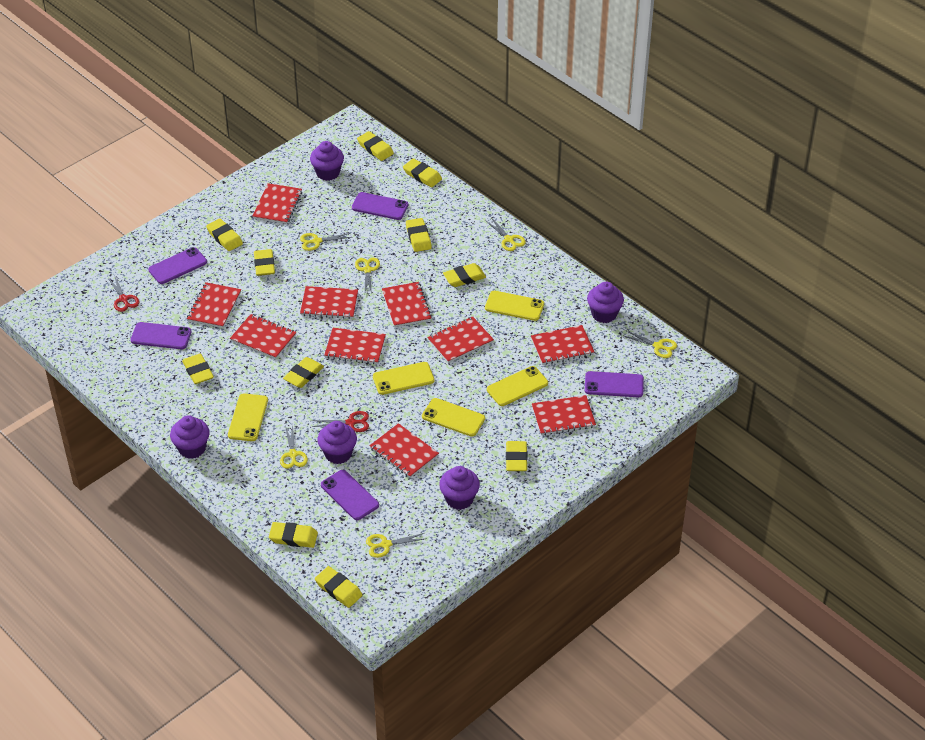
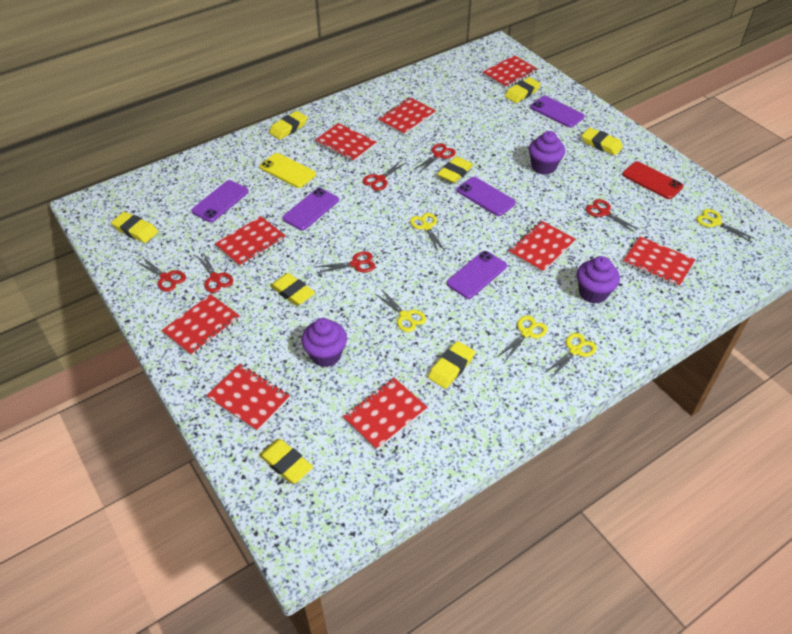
purple cupcake: 5 -> 3
red notebook: 10 -> 9
red phone: 0 -> 1
red scissors: 2 -> 6
yellow eraser: 11 -> 8
yellow phone: 5 -> 1
yellow scissors: 6 -> 5

